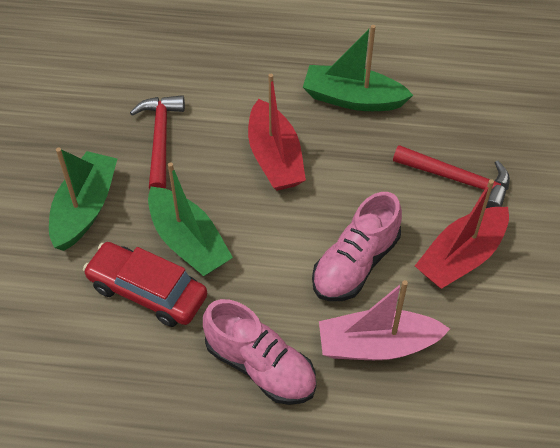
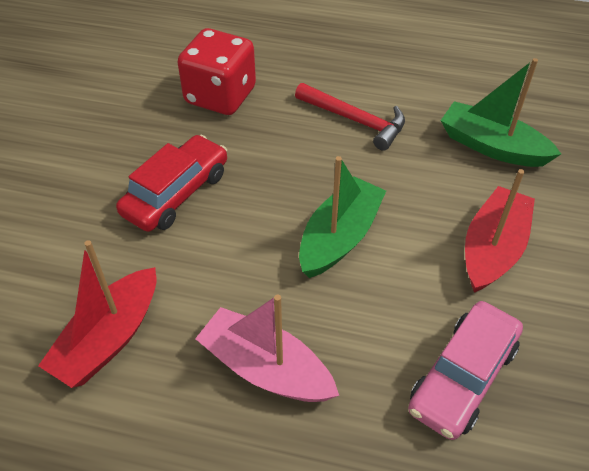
green boat: 3 -> 2
pink car: 0 -> 1
pink shoe: 2 -> 0
red dice: 0 -> 1
red hammer: 2 -> 1

